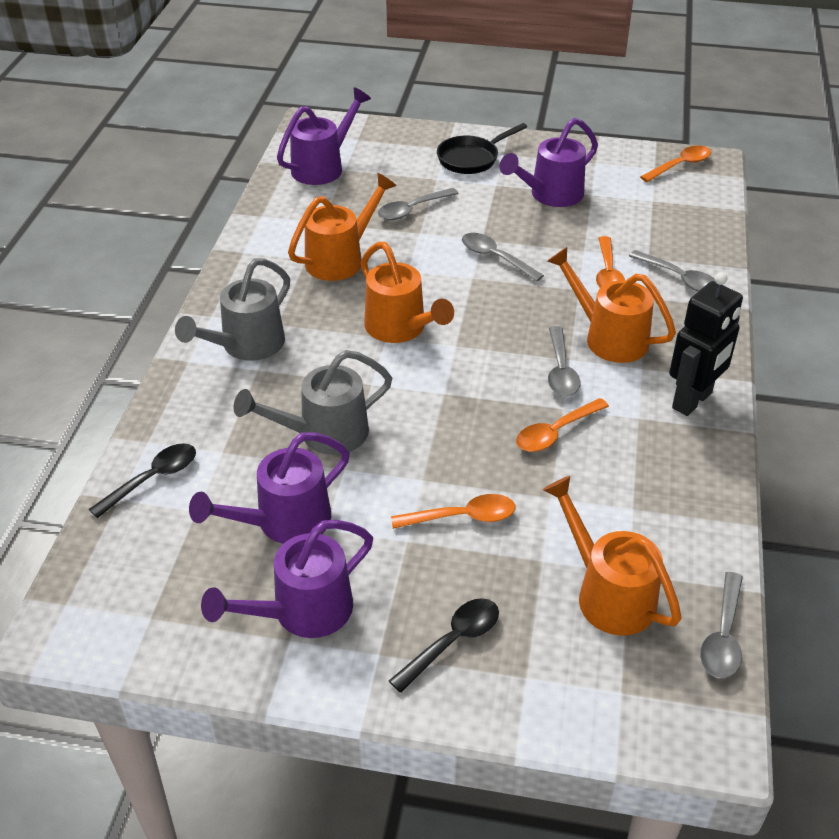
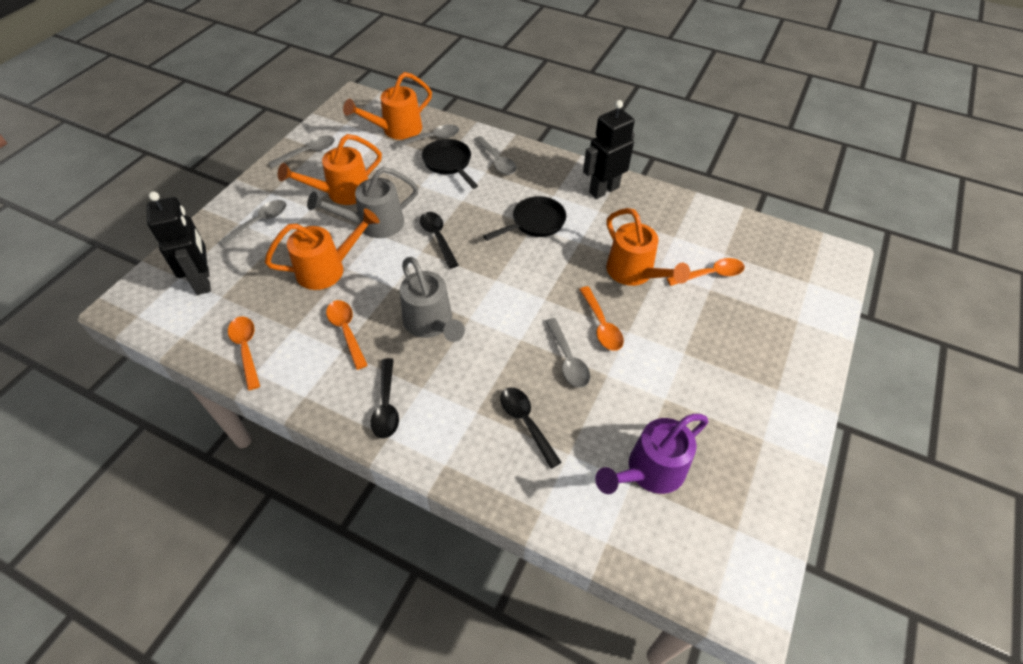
black pan: 1 -> 2
black robot: 1 -> 2
black spoon: 2 -> 3
purple watering can: 4 -> 1

